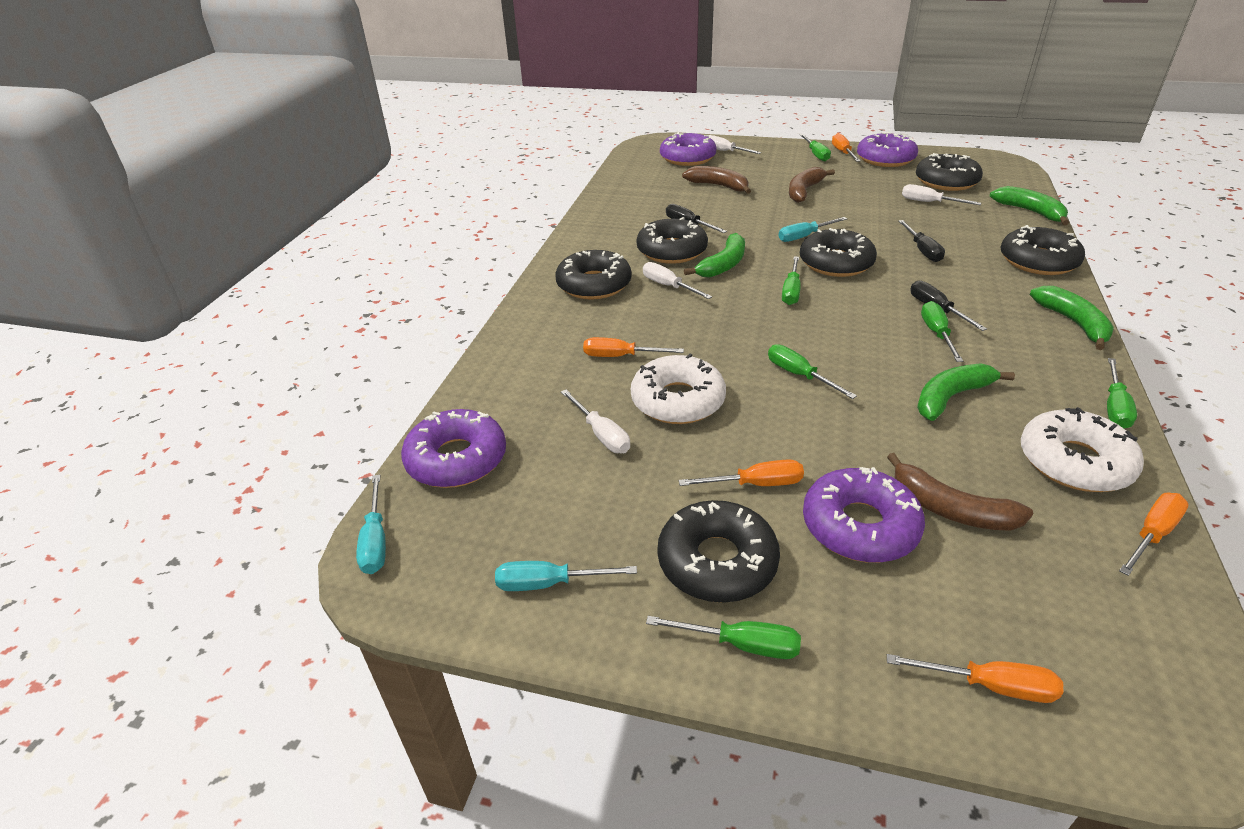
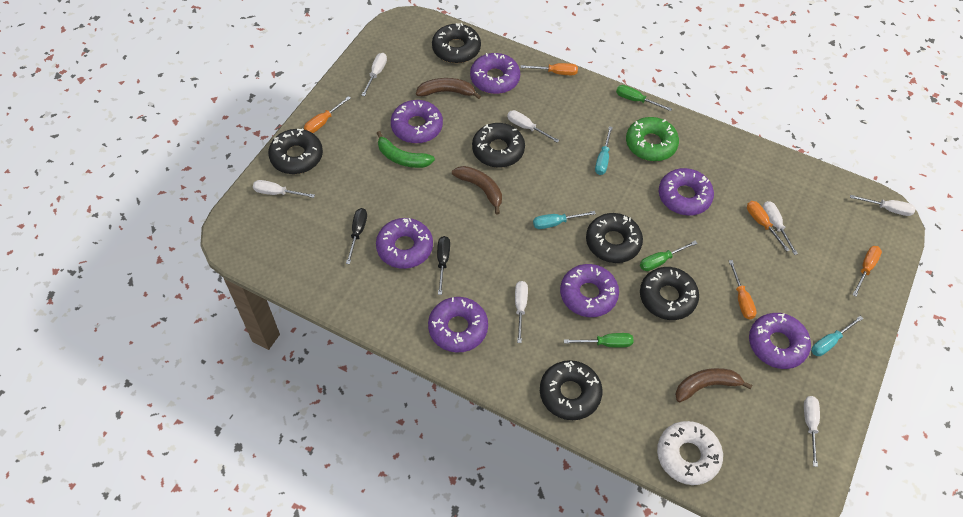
black screwdriver: 3 -> 2
green banana: 4 -> 1
green donut: 0 -> 1
green screwdriver: 6 -> 3
purple donut: 4 -> 7
white donut: 2 -> 1
white screwdriver: 4 -> 7

